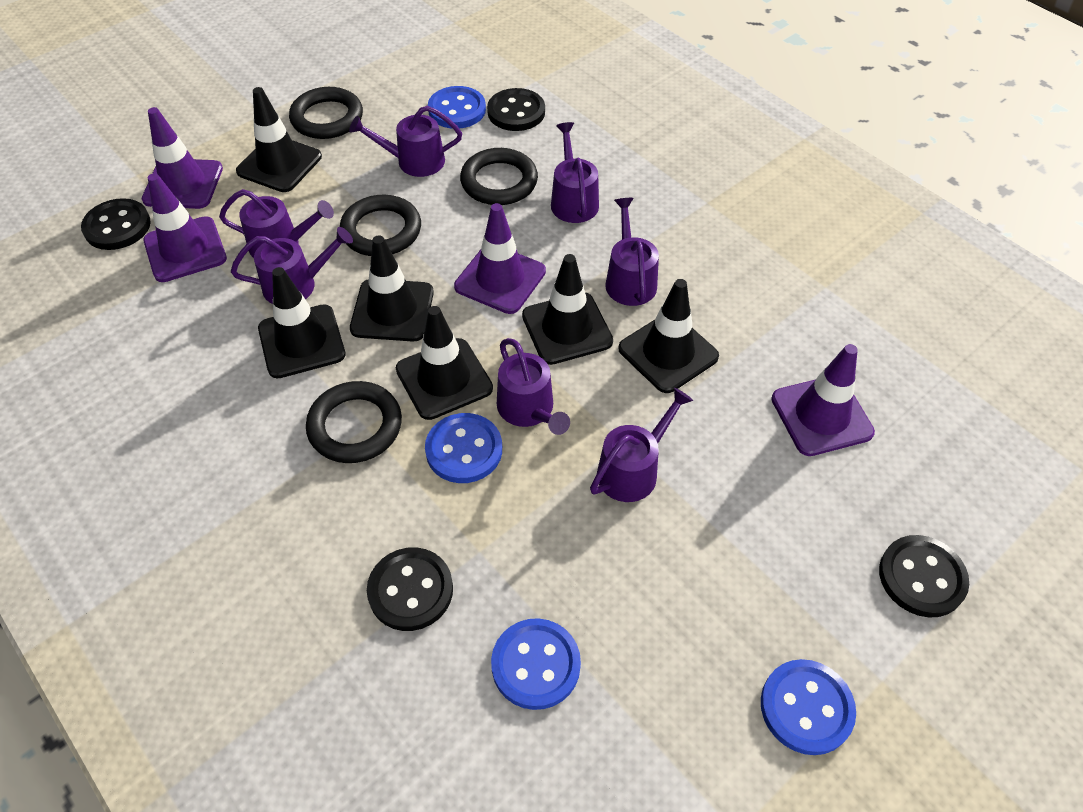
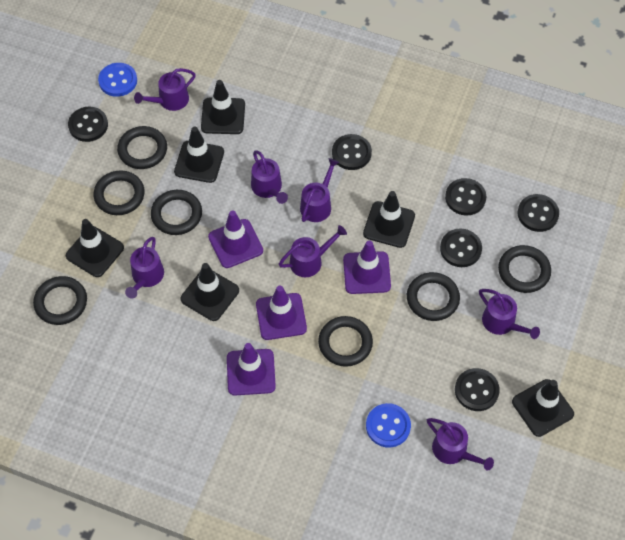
black button: 4 -> 6
black ring: 4 -> 7
blue button: 4 -> 2

